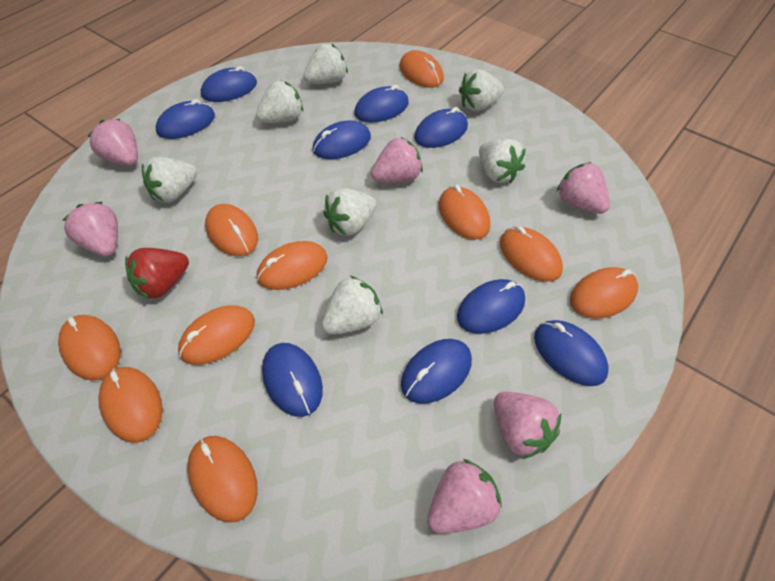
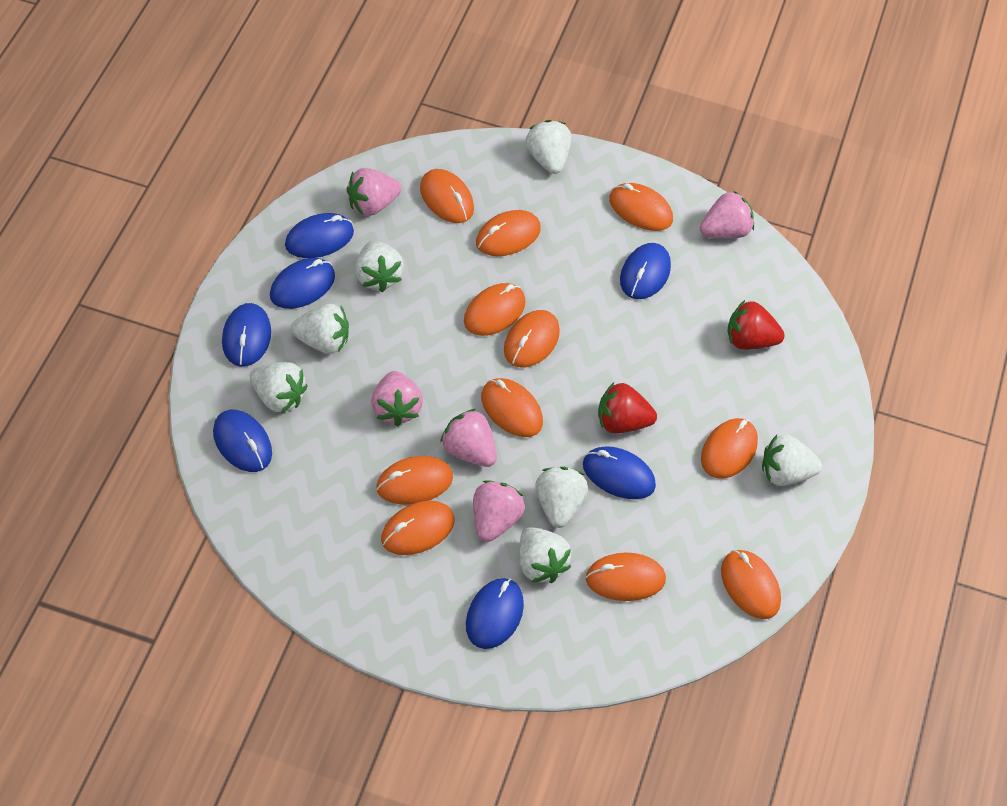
blue mouse: 9 -> 7
orange mouse: 10 -> 11
pink strawberry: 6 -> 5
red strawberry: 1 -> 2

